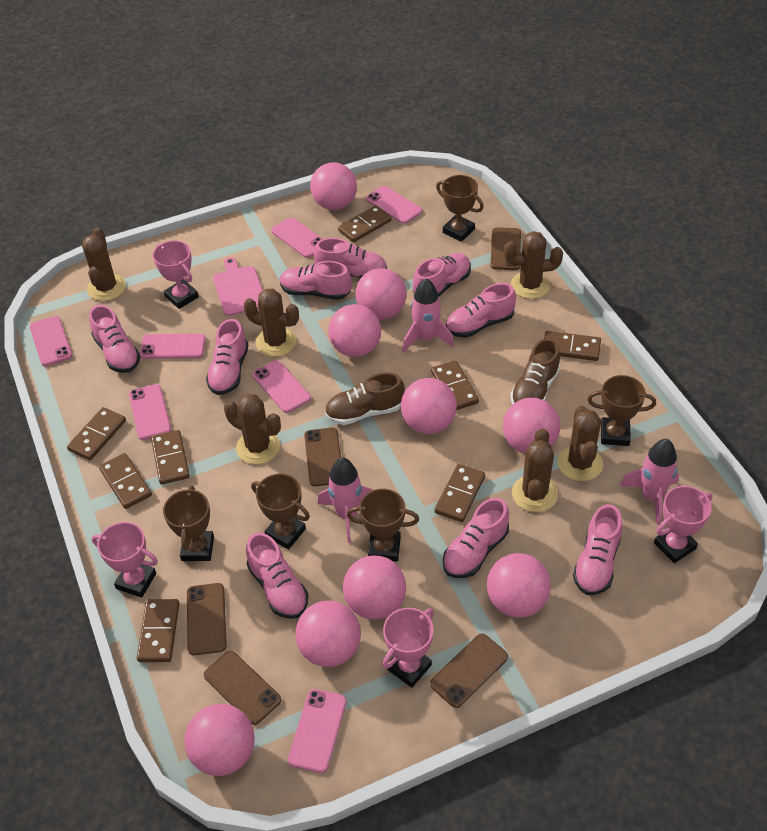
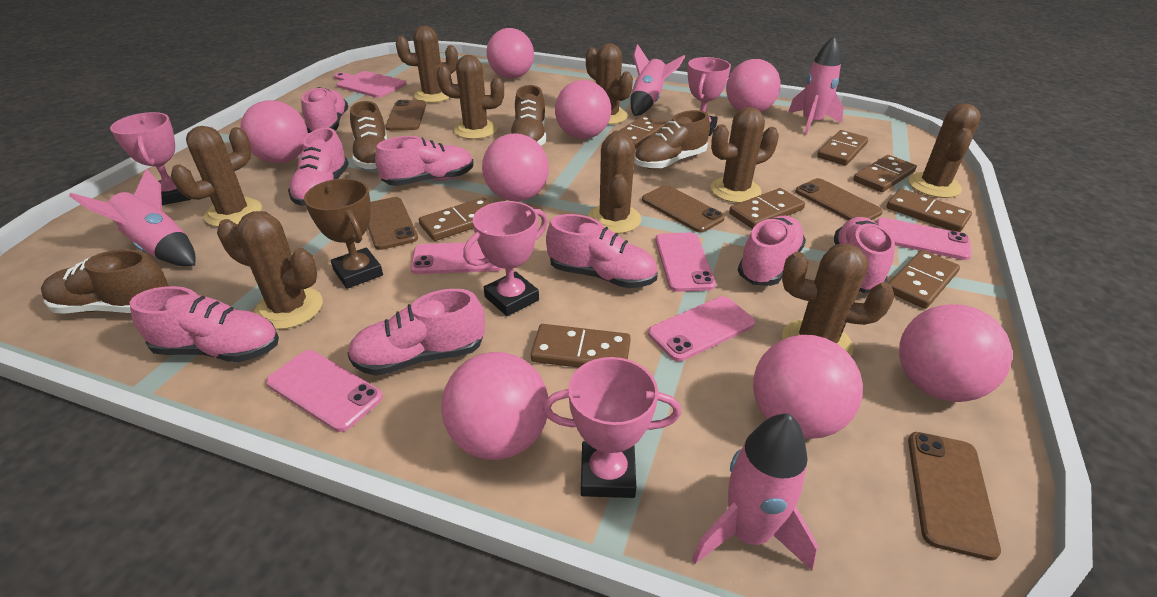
brown cactus: 6 -> 9
brown shoe: 2 -> 4
brown trophy: 5 -> 1
pink ball: 9 -> 8
pink phone: 7 -> 5
pink rocket: 3 -> 4
pink shoe: 9 -> 8

